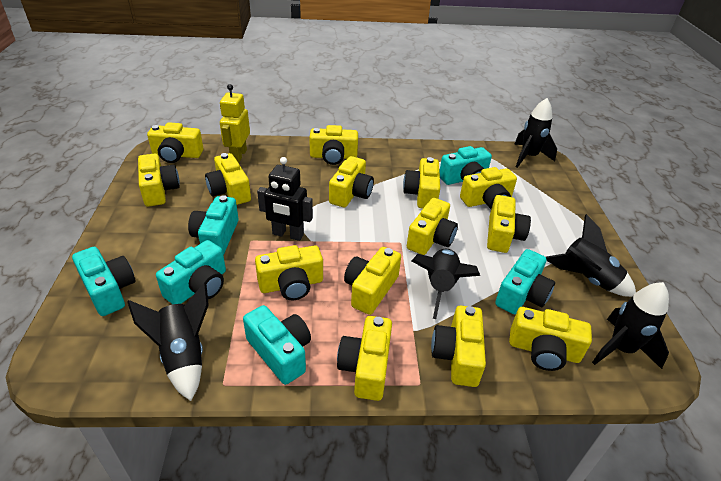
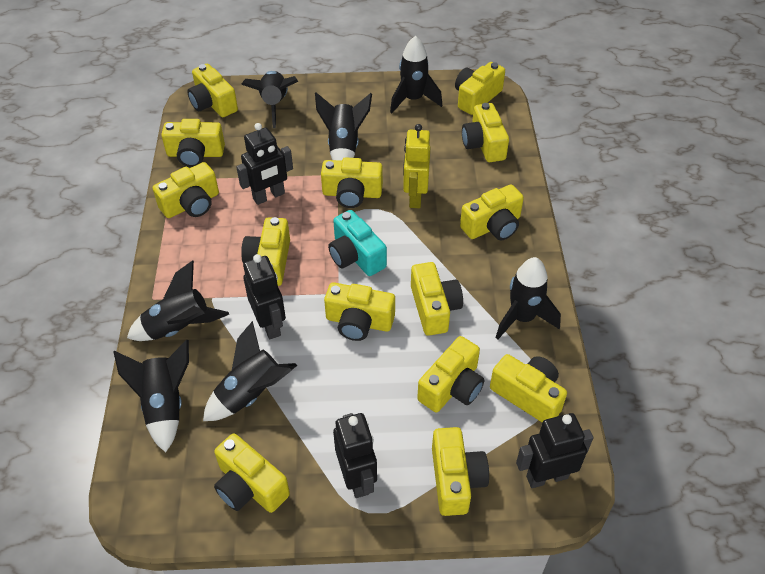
black robot: 1 -> 4
black rocket: 5 -> 7
turquoise camera: 6 -> 1

